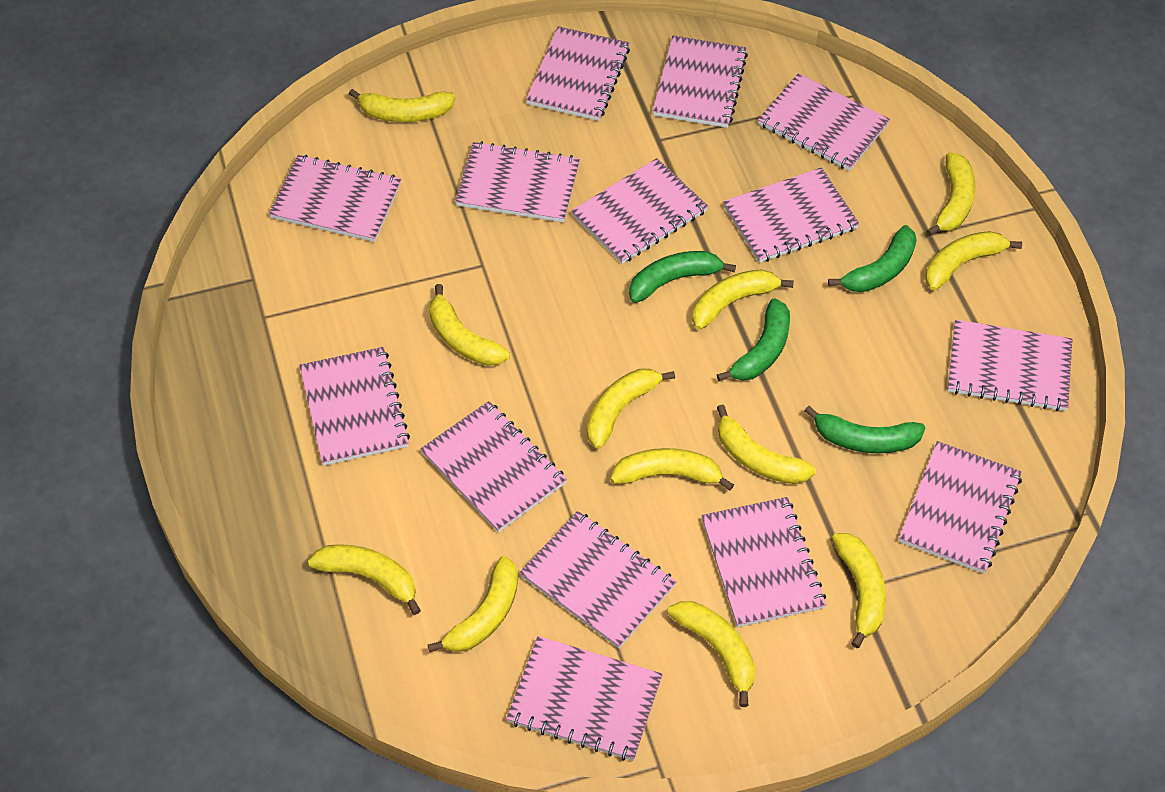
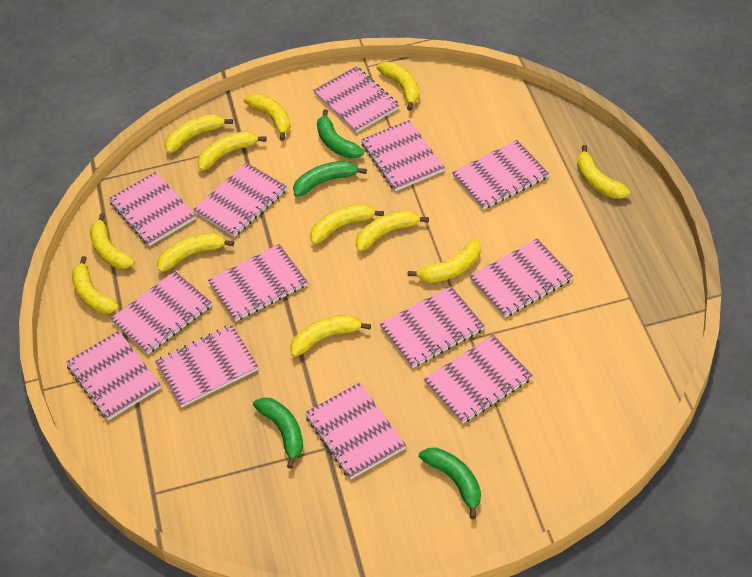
pink notebook: 14 -> 13

